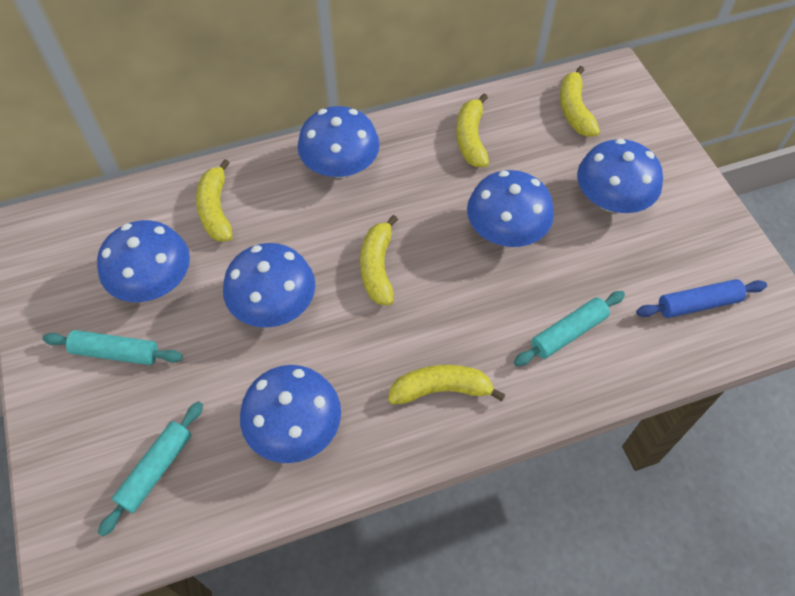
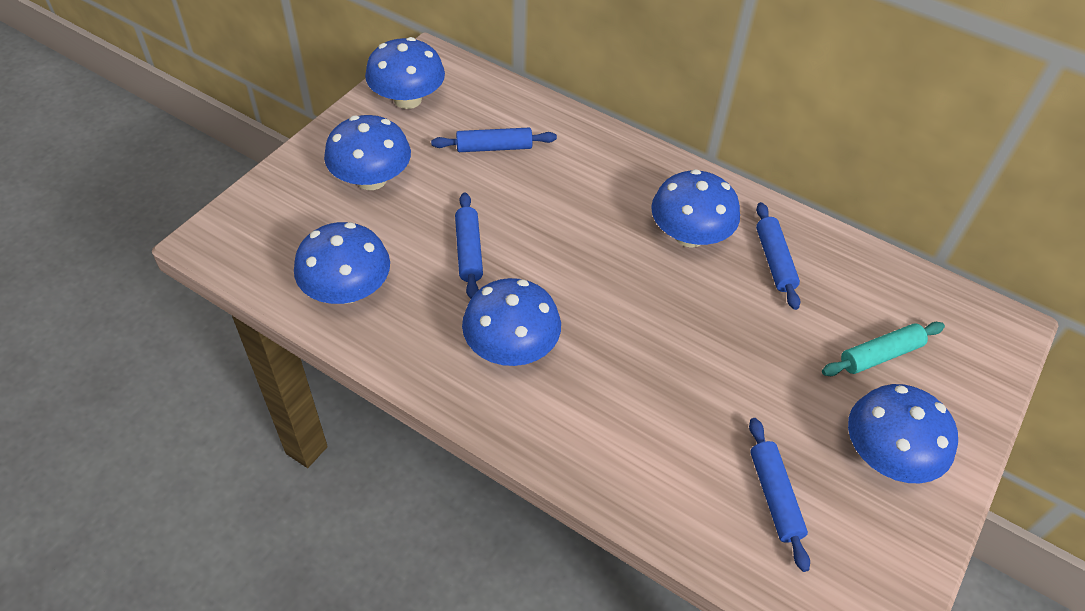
blue rolling pin: 1 -> 4
turquoise rolling pin: 3 -> 1
yellow banana: 5 -> 0

